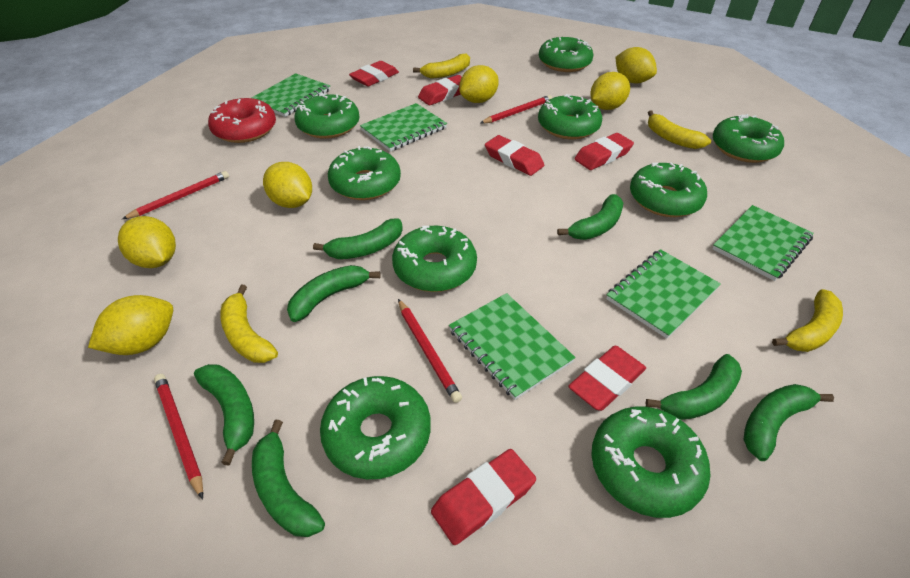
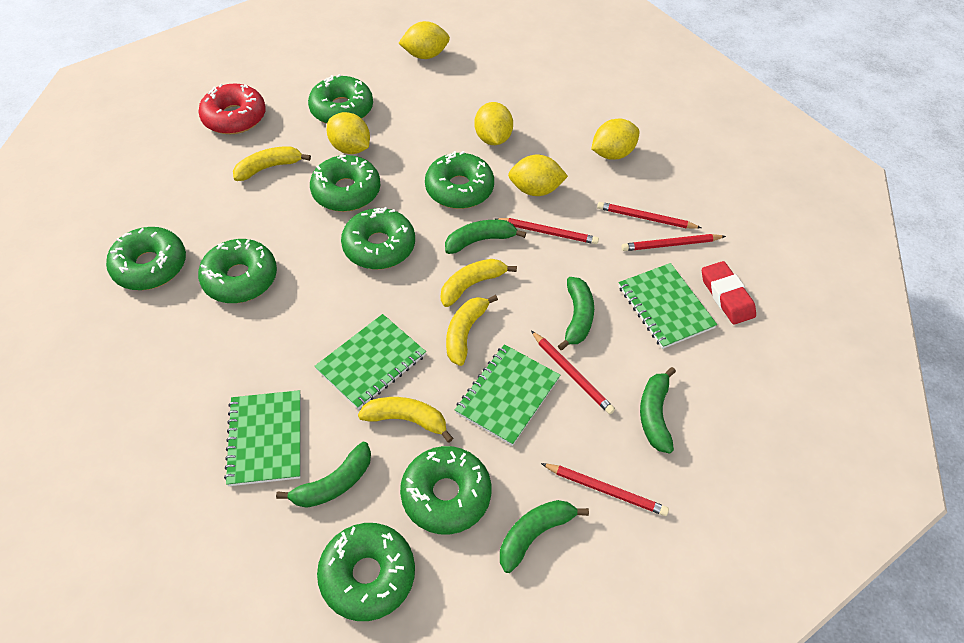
green banana: 7 -> 5
green donut: 9 -> 8
green notebook: 5 -> 4
red eraser: 6 -> 1
red pencil: 4 -> 5
yellow lemon: 6 -> 5

